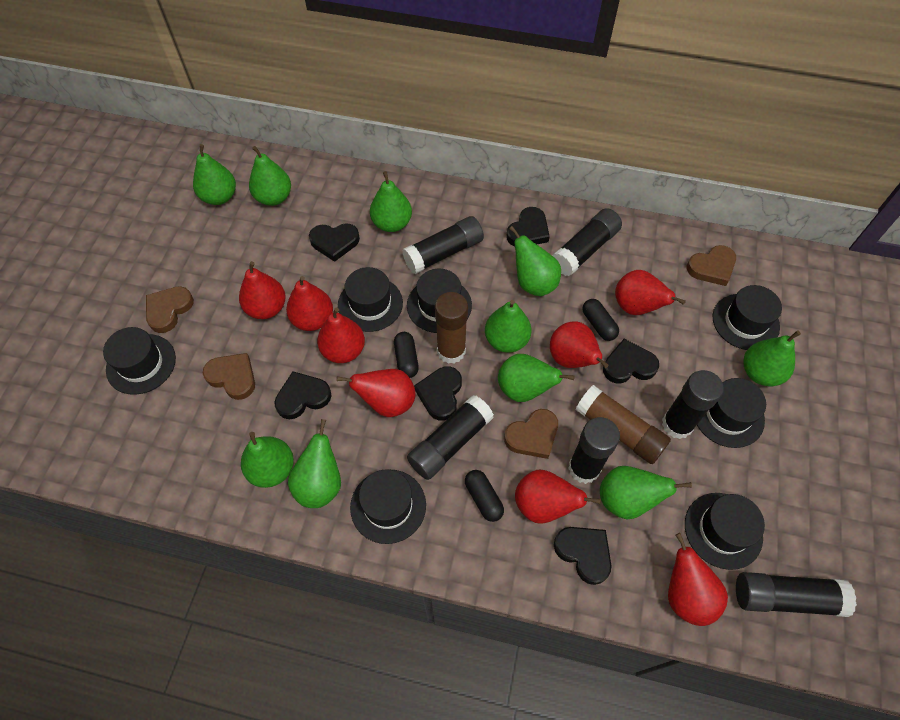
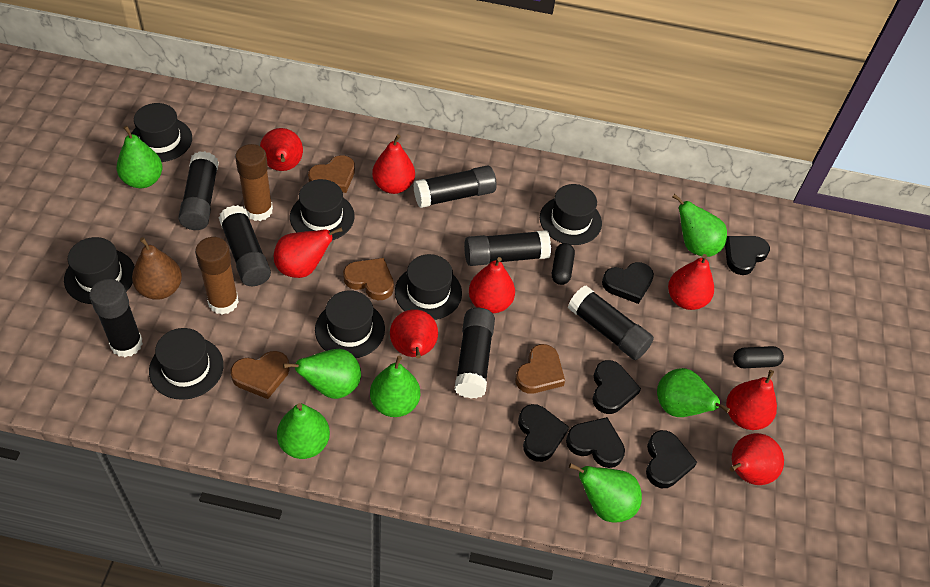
black capsule: 3 -> 2
black glue stick: 6 -> 7
brown pear: 0 -> 1
green pear: 10 -> 7

